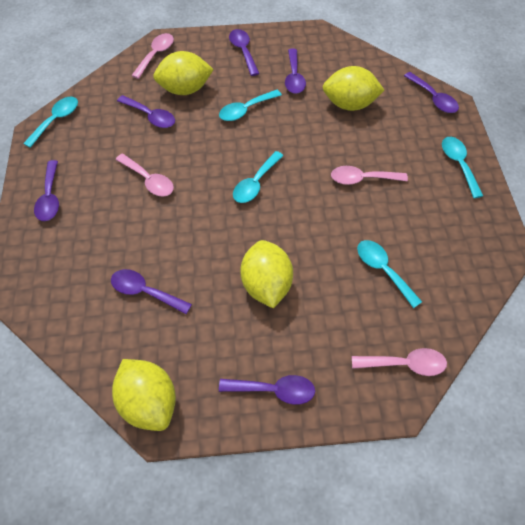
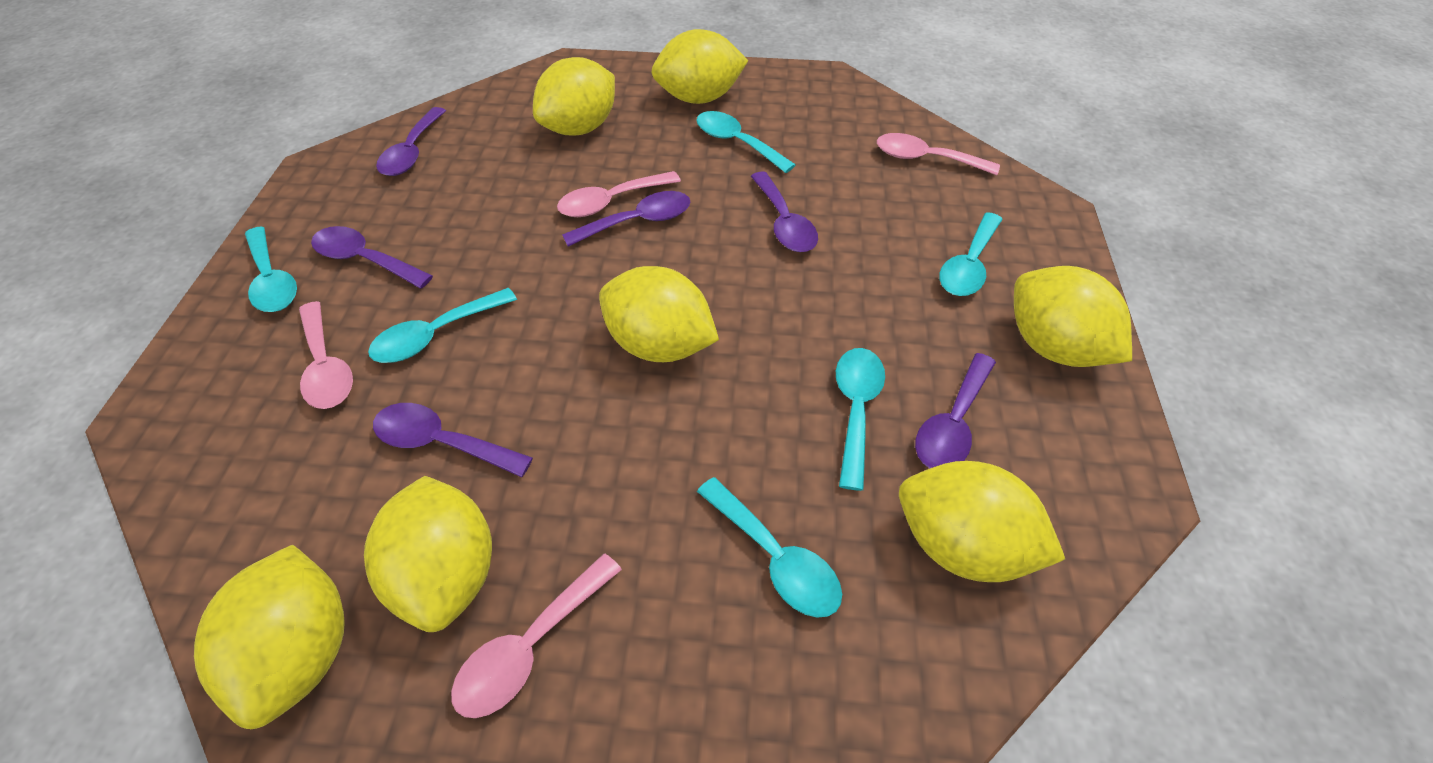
purple spoon: 7 -> 6
turquoise spoon: 5 -> 6
yellow lemon: 4 -> 7

